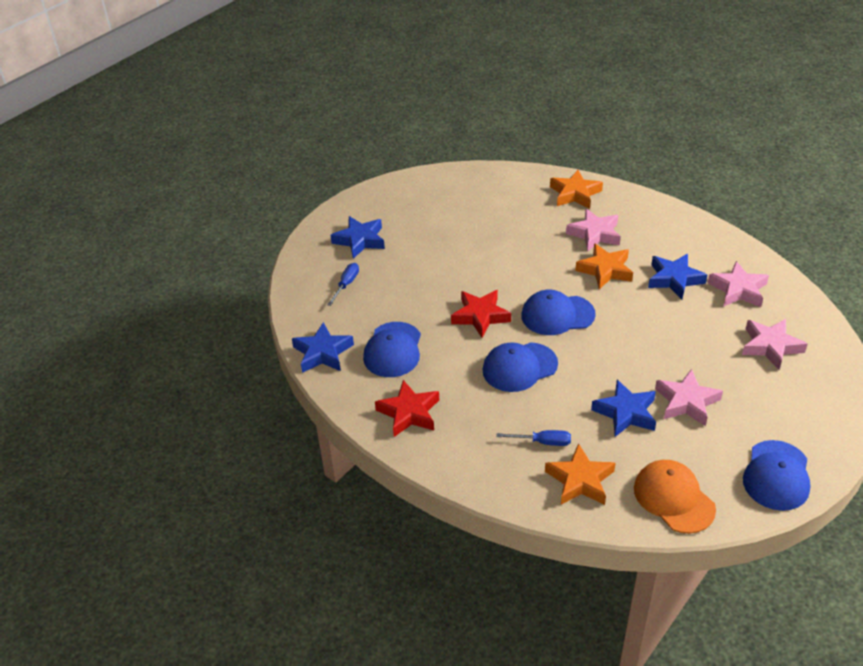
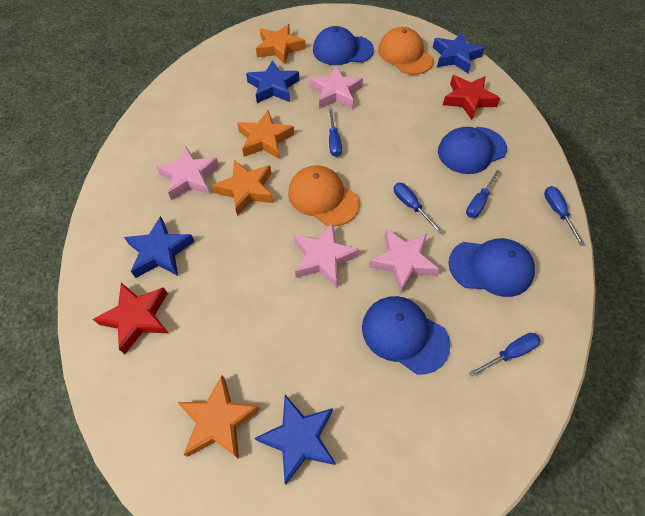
blue screwdriver: 2 -> 5
orange cap: 1 -> 2
orange star: 3 -> 4

